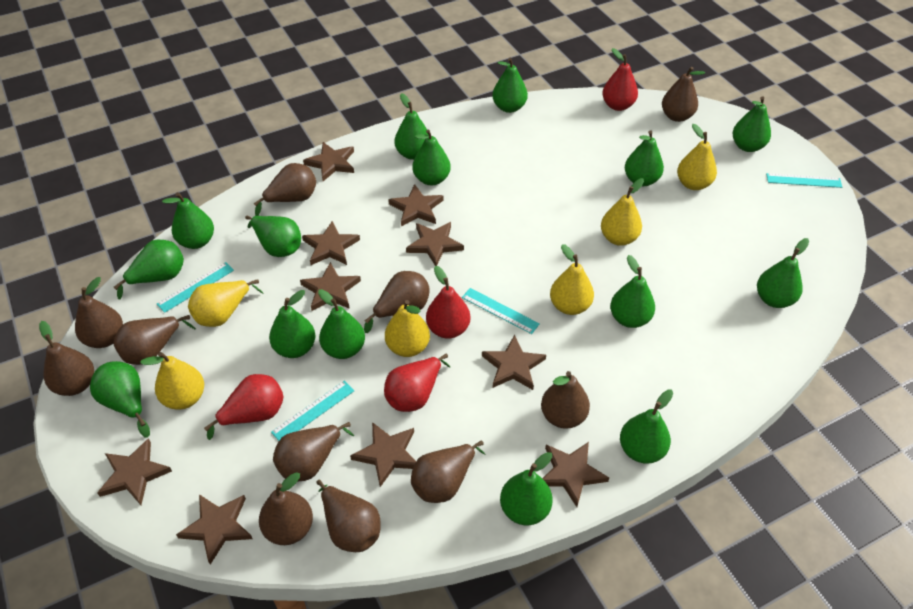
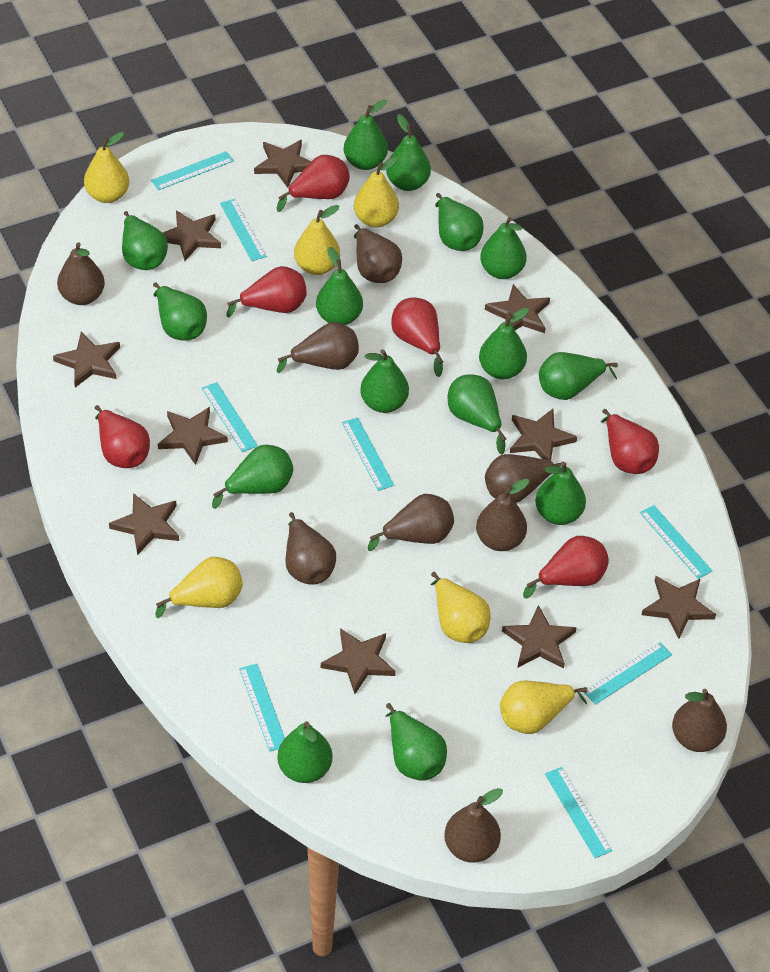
brown pear: 11 -> 9
red pear: 4 -> 6
turquoise ruler: 4 -> 8

